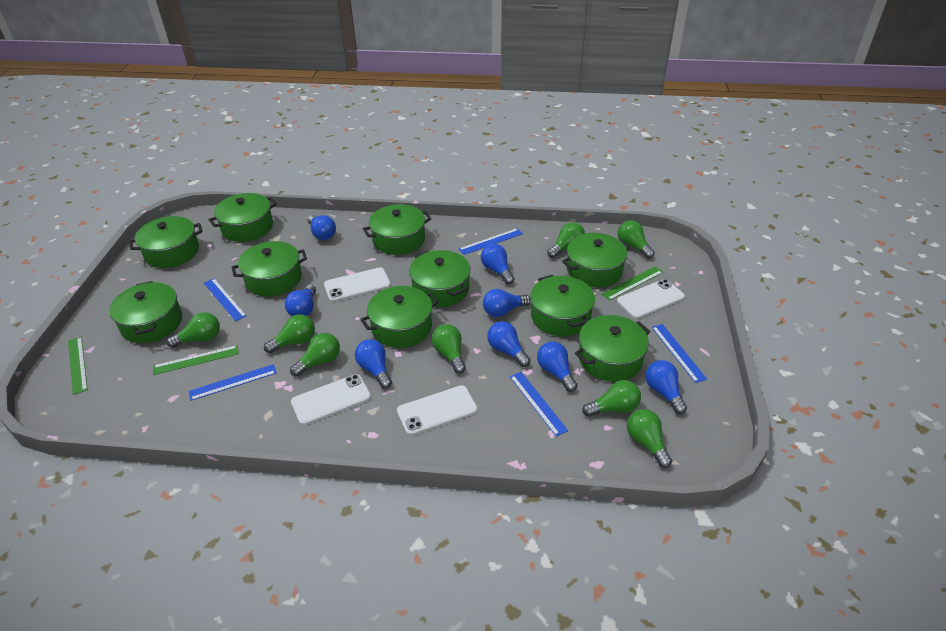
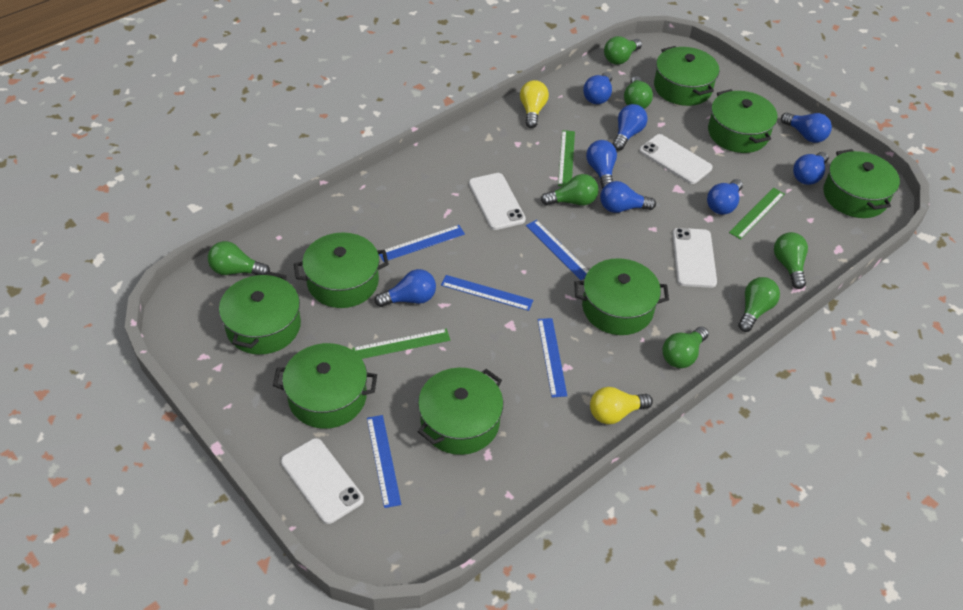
green light bulb: 8 -> 7
green pot: 10 -> 8
yellow light bulb: 0 -> 2

